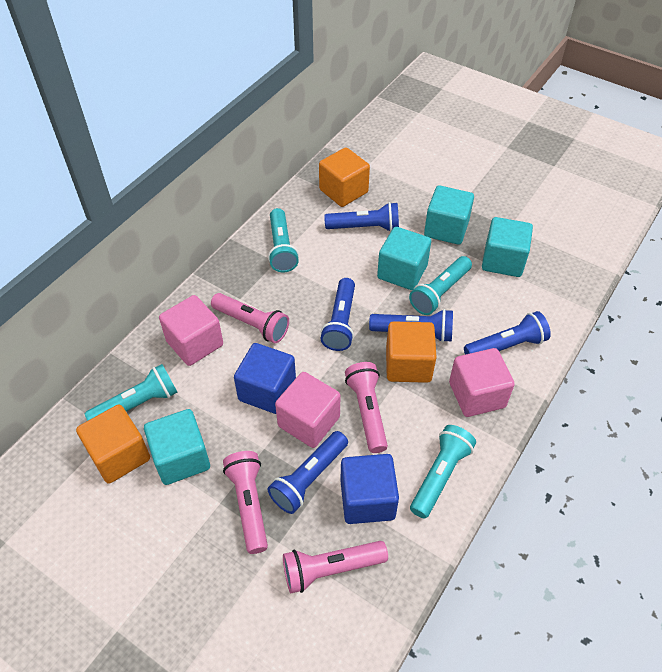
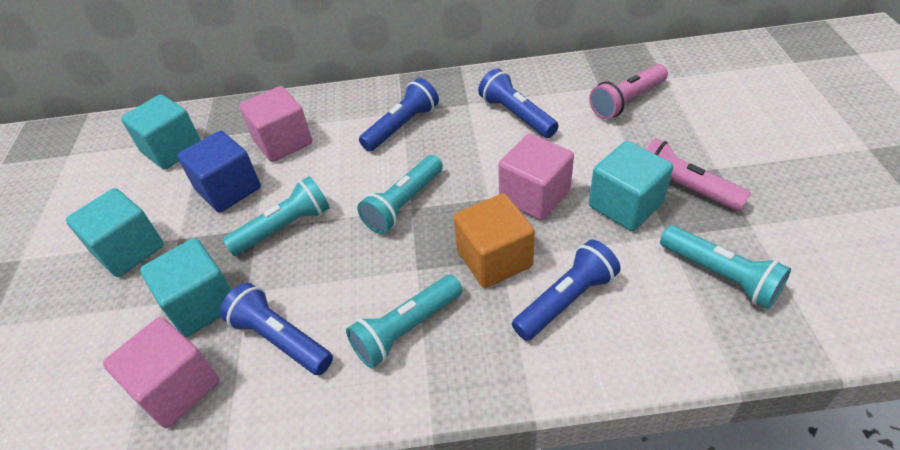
blue cube: 2 -> 1
blue flashlight: 5 -> 4
orange cube: 3 -> 1
pink flashlight: 4 -> 2

